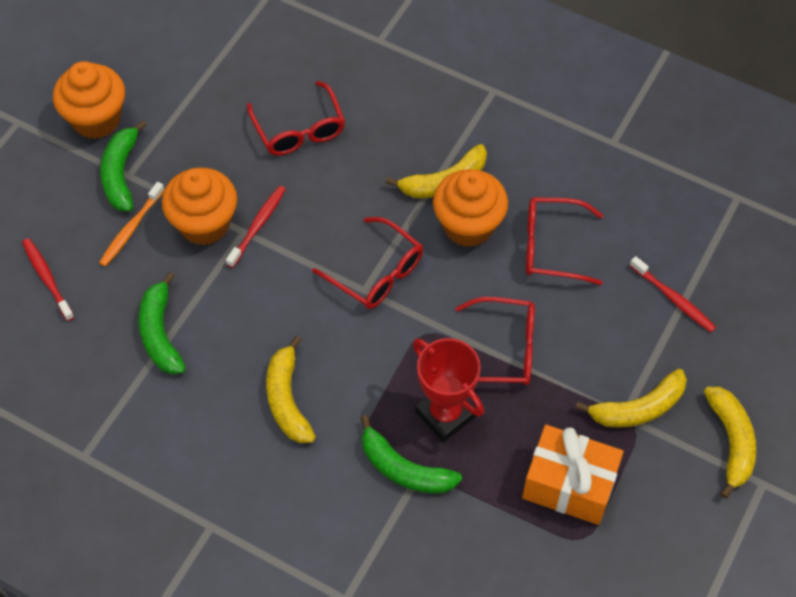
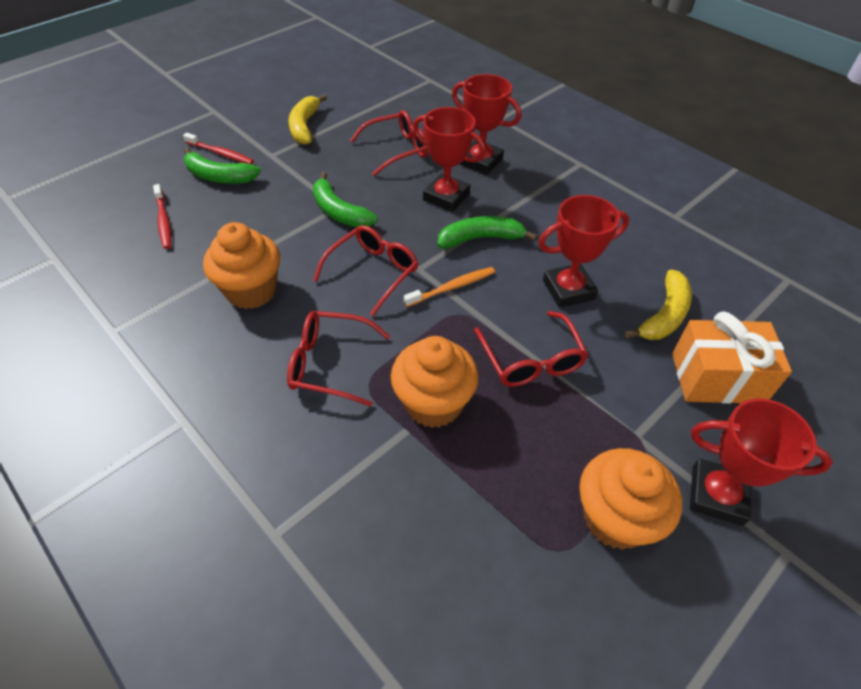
red toothbrush: 3 -> 2
red trophy: 1 -> 4
yellow banana: 4 -> 2

